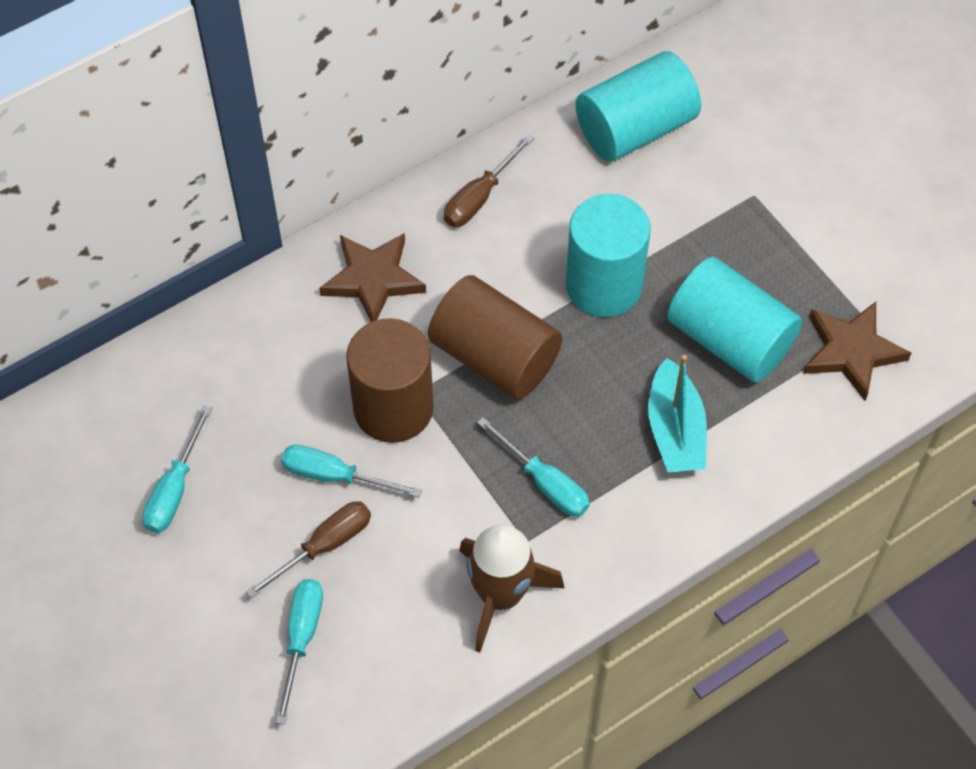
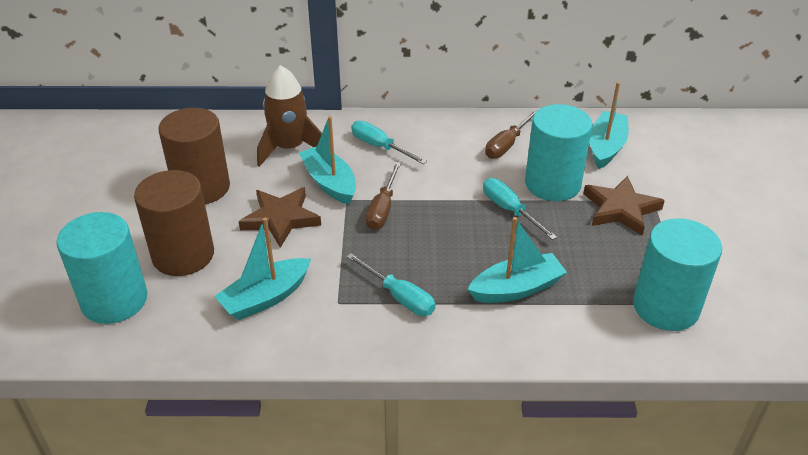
turquoise boat: 1 -> 4
turquoise screwdriver: 4 -> 3

